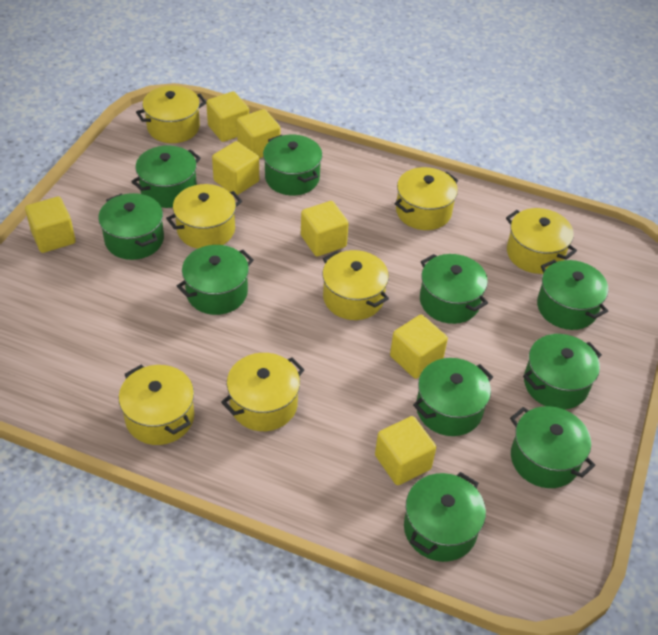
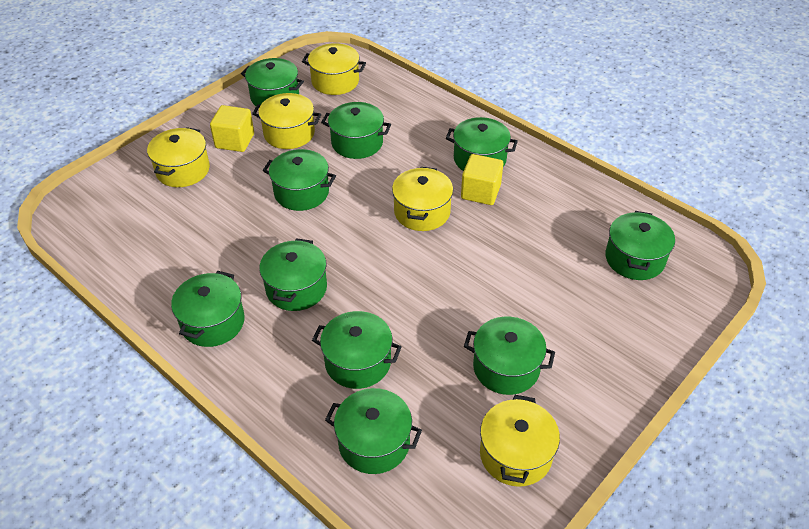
yellow cube: 7 -> 2
yellow pot: 7 -> 5

